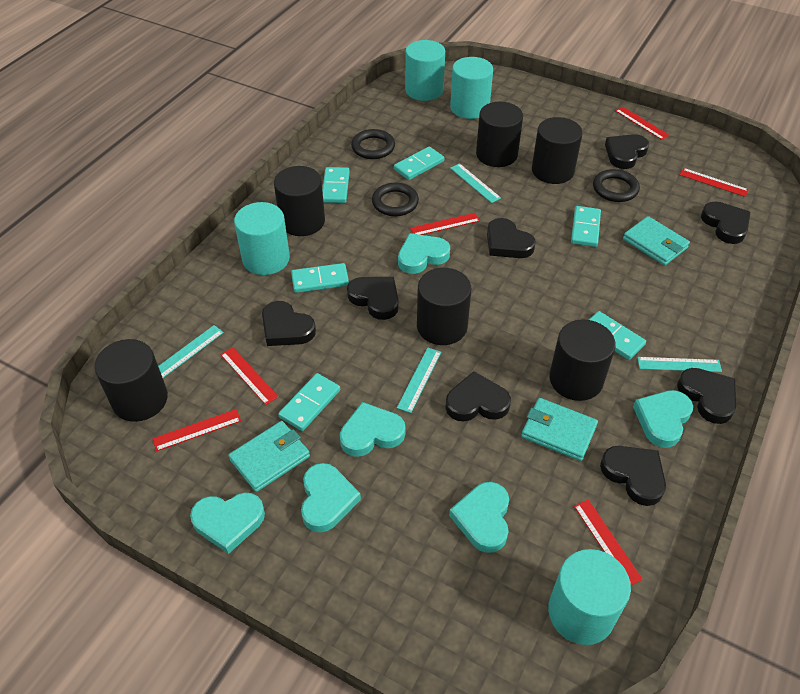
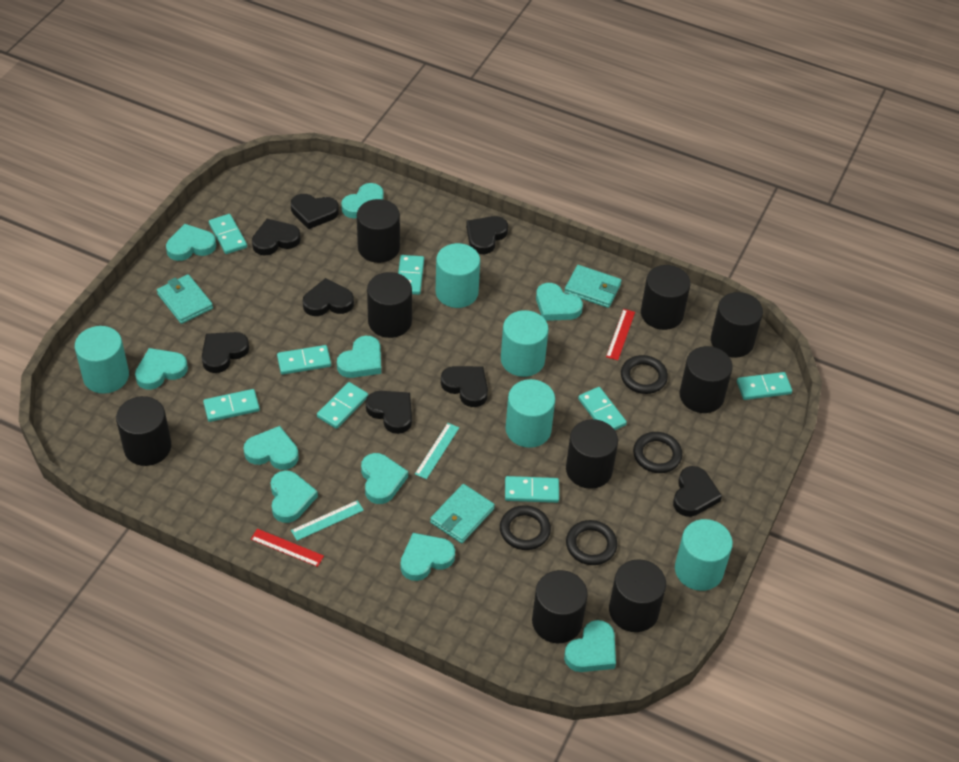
black cylinder: 6 -> 9
black ring: 3 -> 4
red ruler: 6 -> 2
turquoise cylinder: 4 -> 5
turquoise domino: 6 -> 8
turquoise heart: 6 -> 10
turquoise ruler: 4 -> 2

